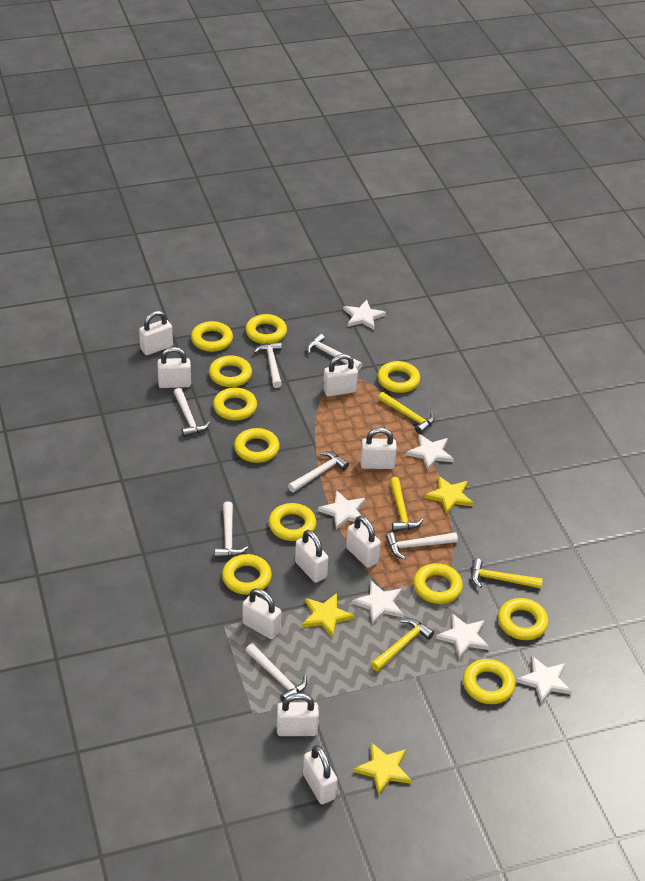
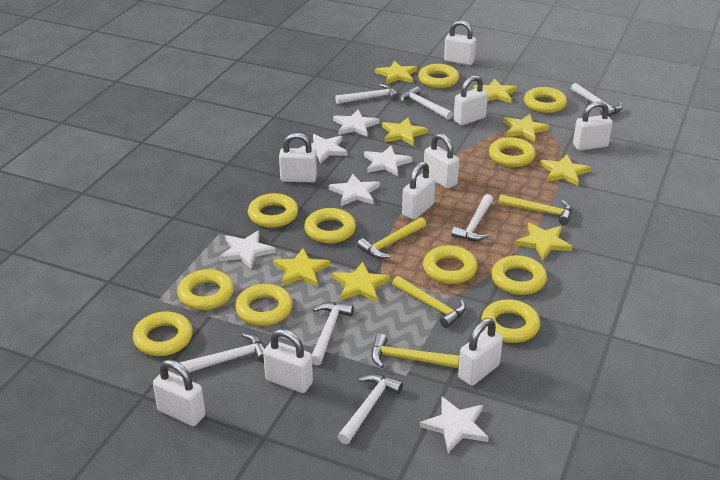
yellow star: 3 -> 8

